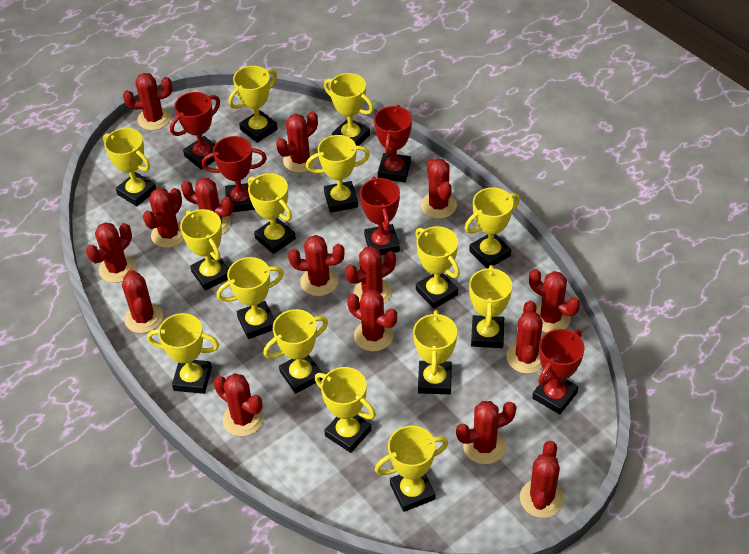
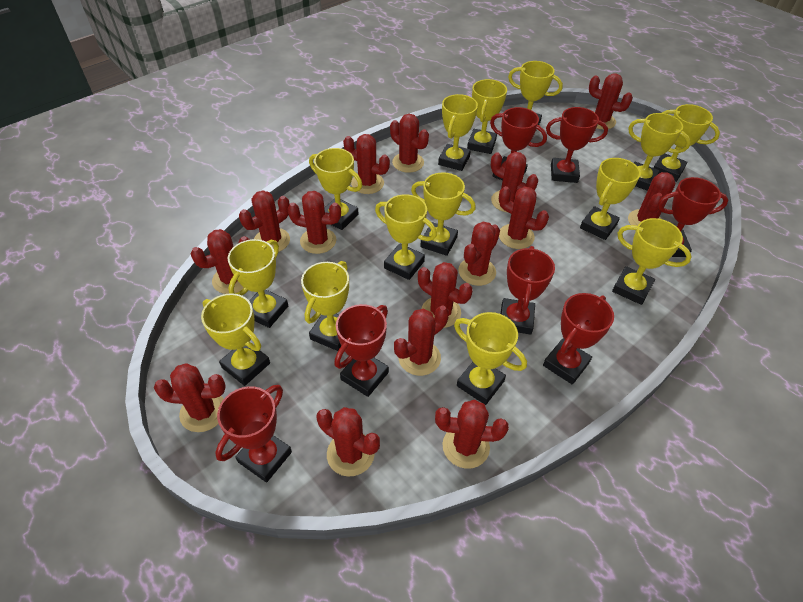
red trophy: 5 -> 7
yellow trophy: 15 -> 14

